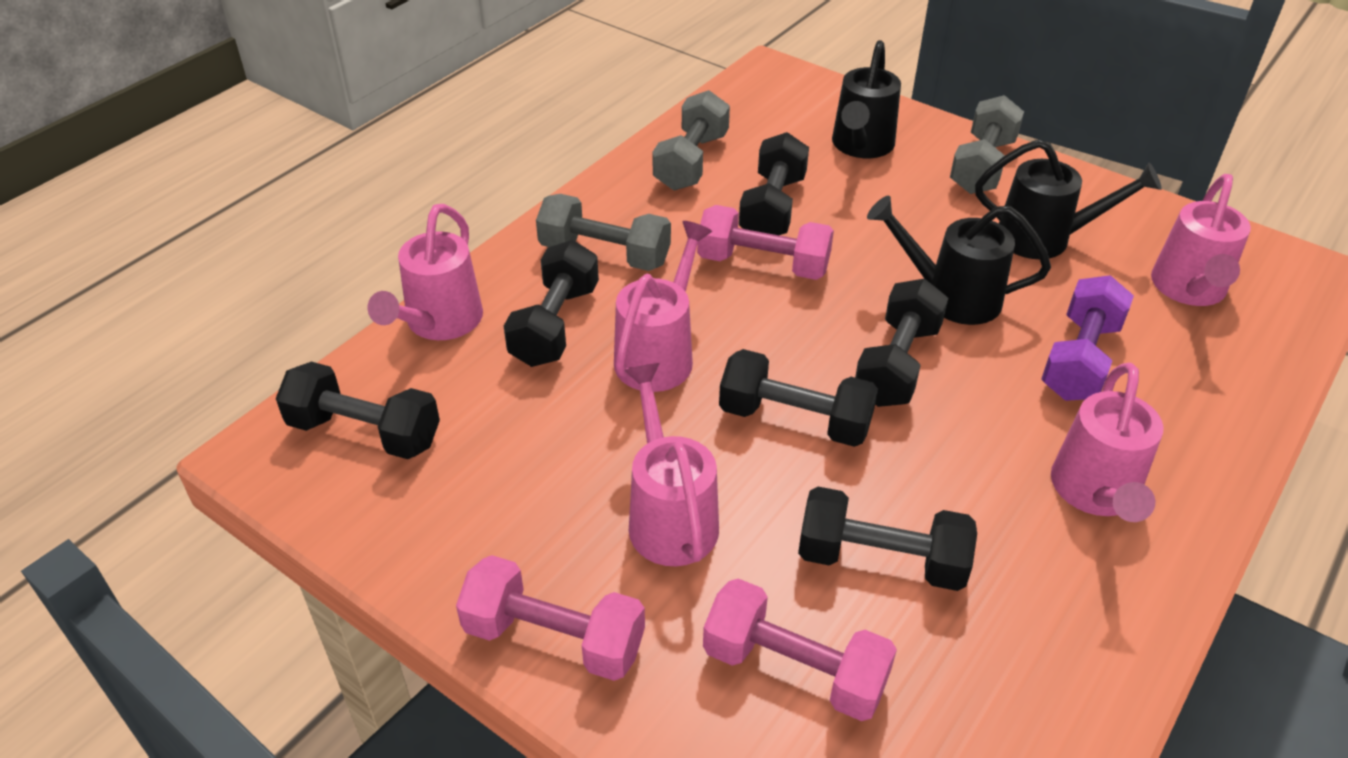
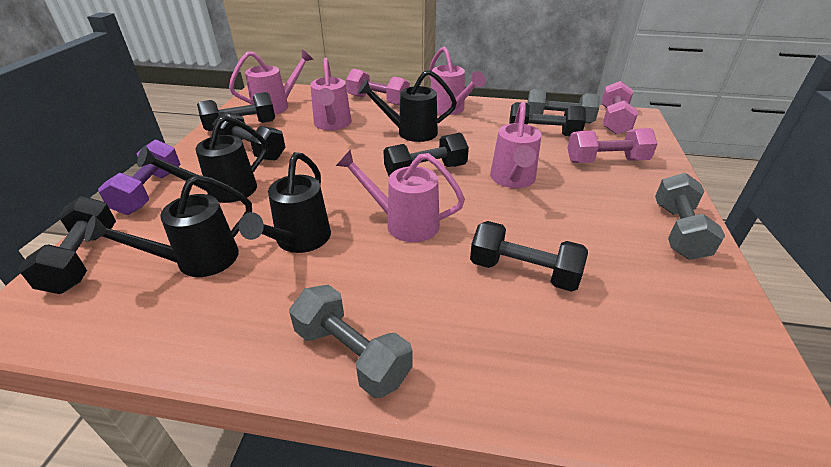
black watering can: 3 -> 4

